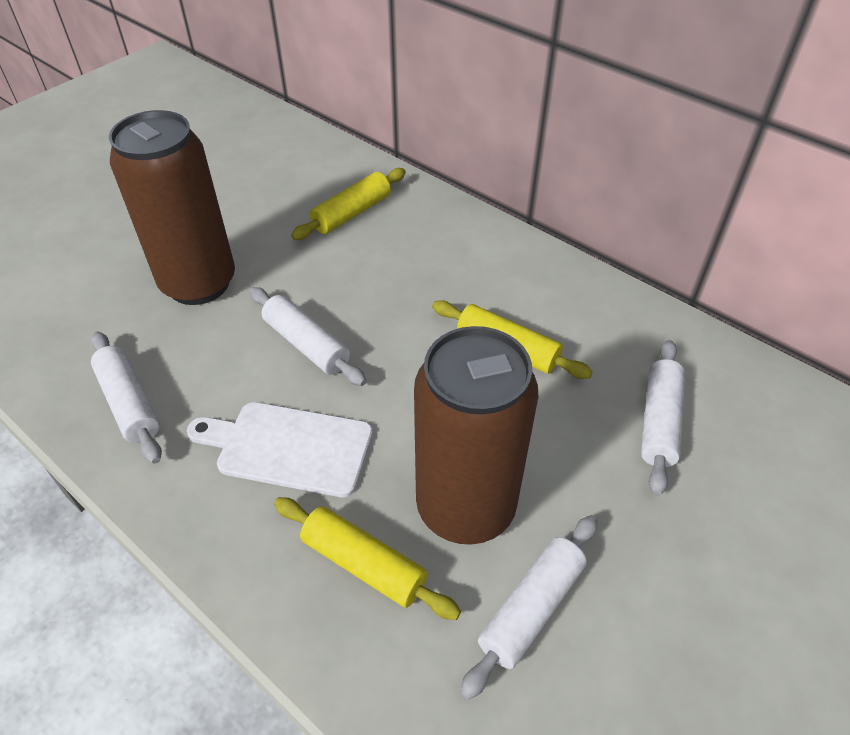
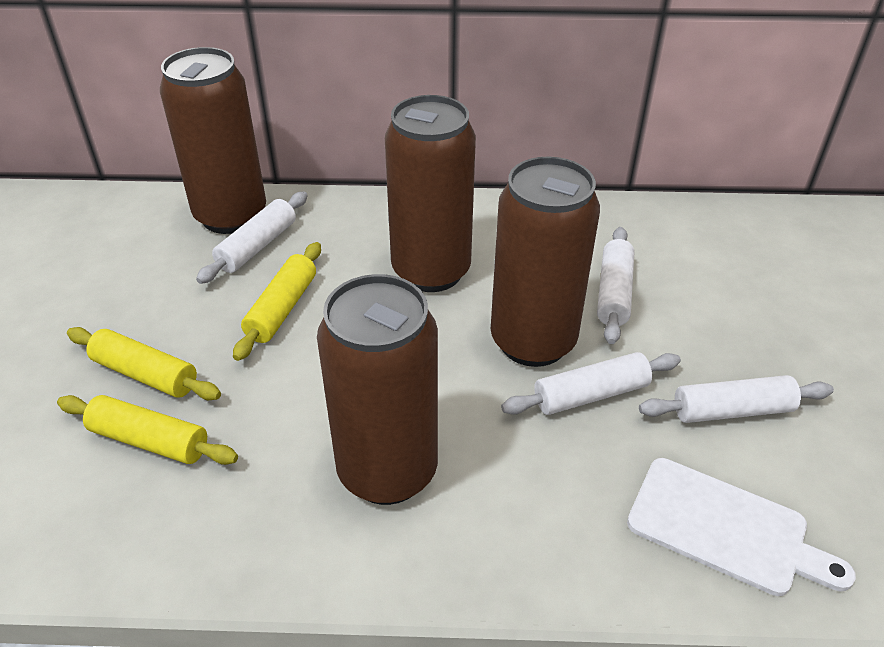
brown can: 2 -> 4

